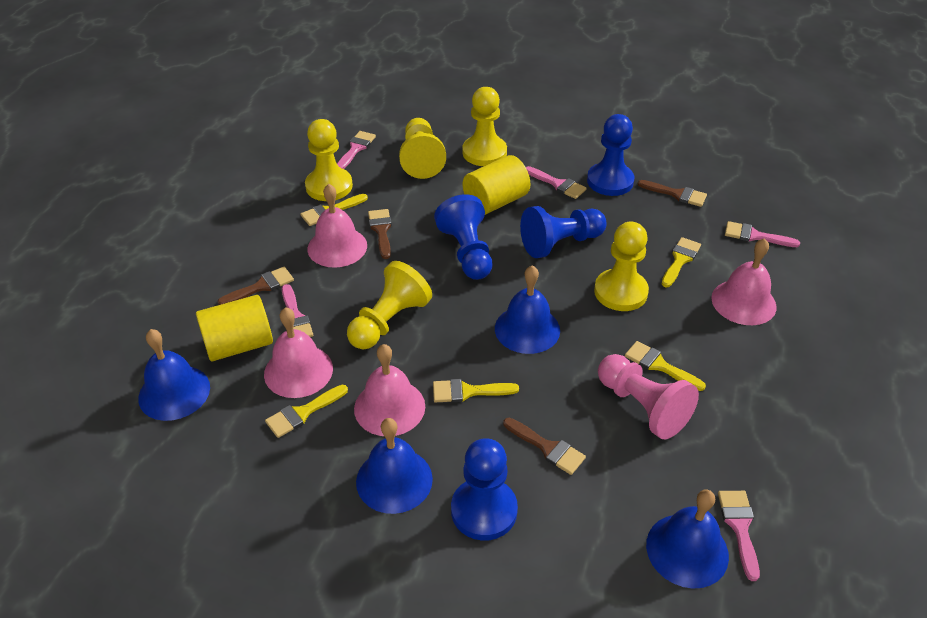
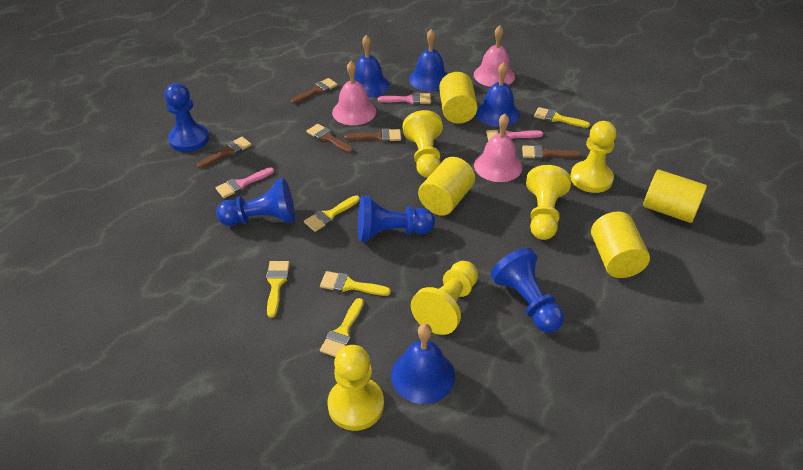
brown brush: 4 -> 5
pink bell: 4 -> 3
pink brush: 5 -> 3
pink pawn: 1 -> 0
yellow cylinder: 2 -> 4

